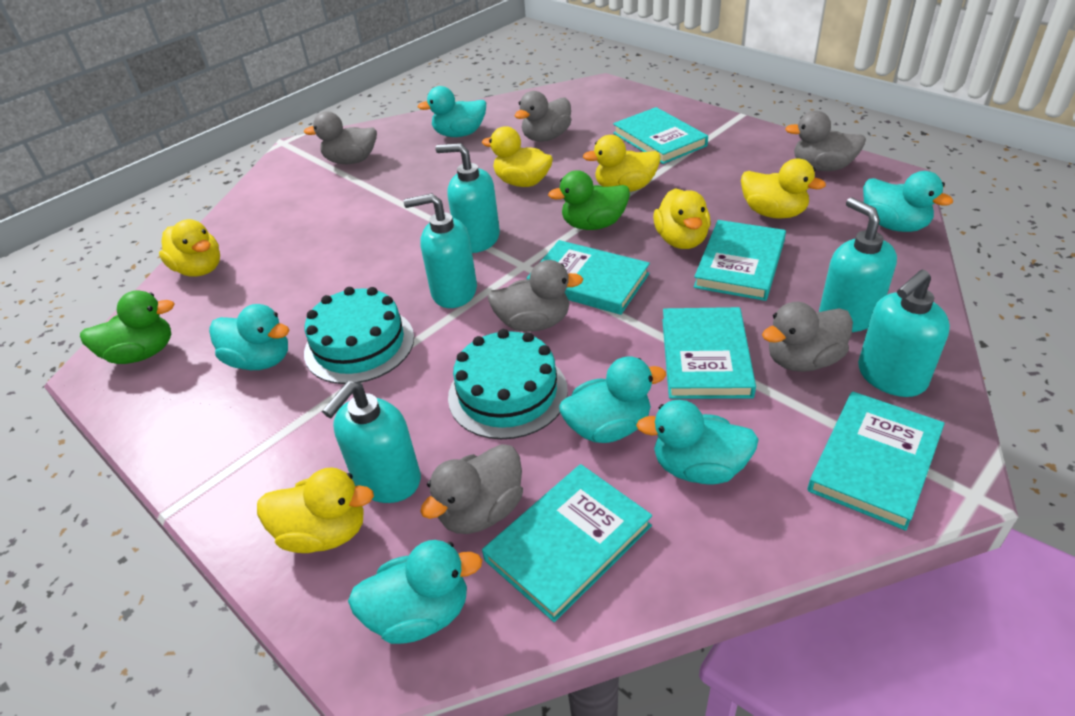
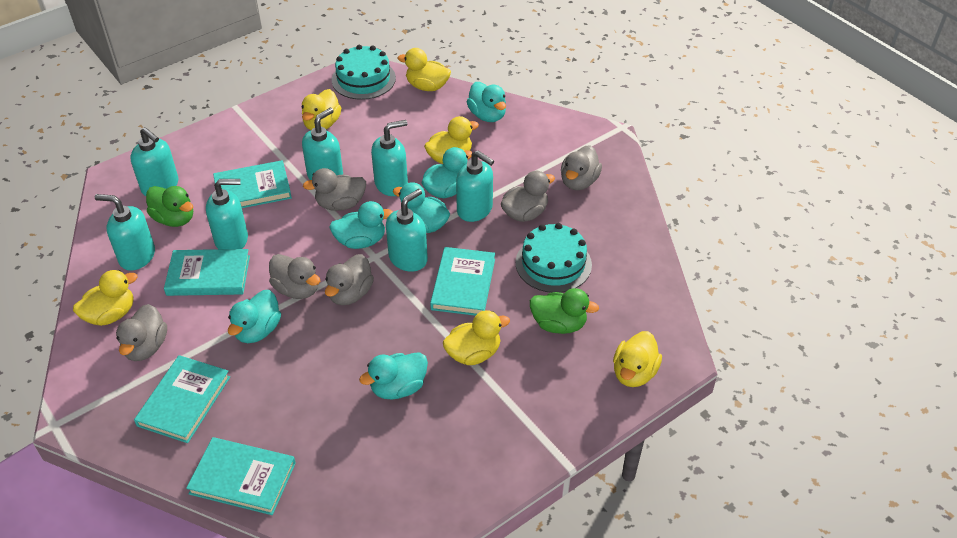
turquoise book: 6 -> 5
turquoise soap dispenser: 5 -> 7

